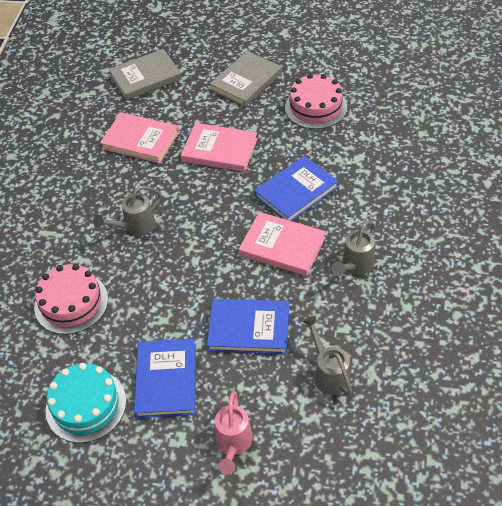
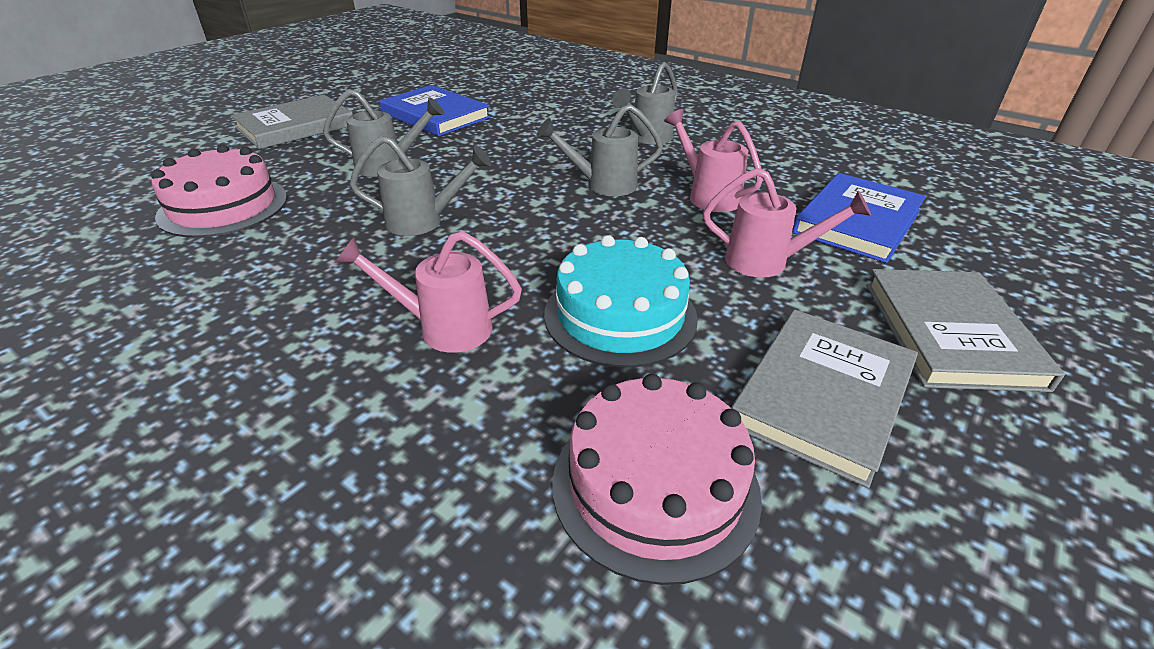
blue book: 3 -> 2
grey book: 2 -> 3
grey watering can: 3 -> 4
pink book: 3 -> 0
pink watering can: 1 -> 3

